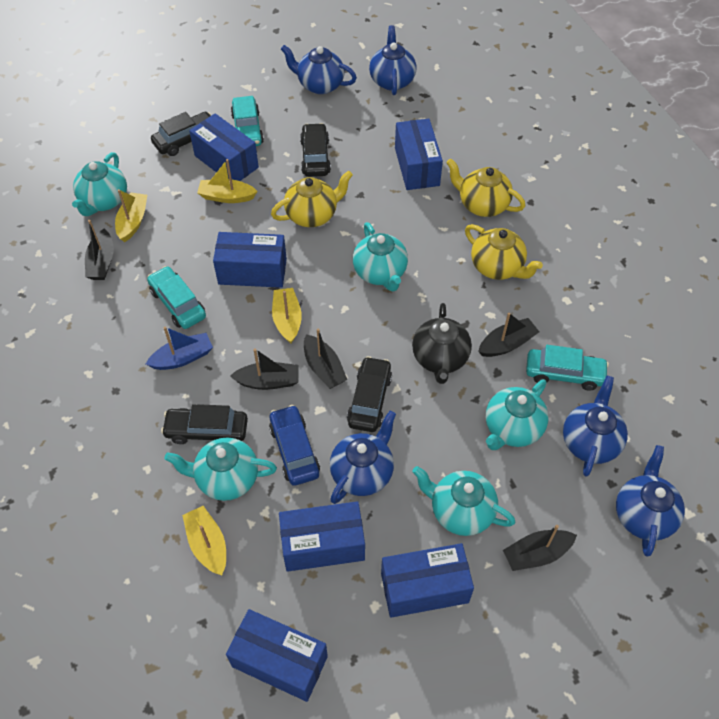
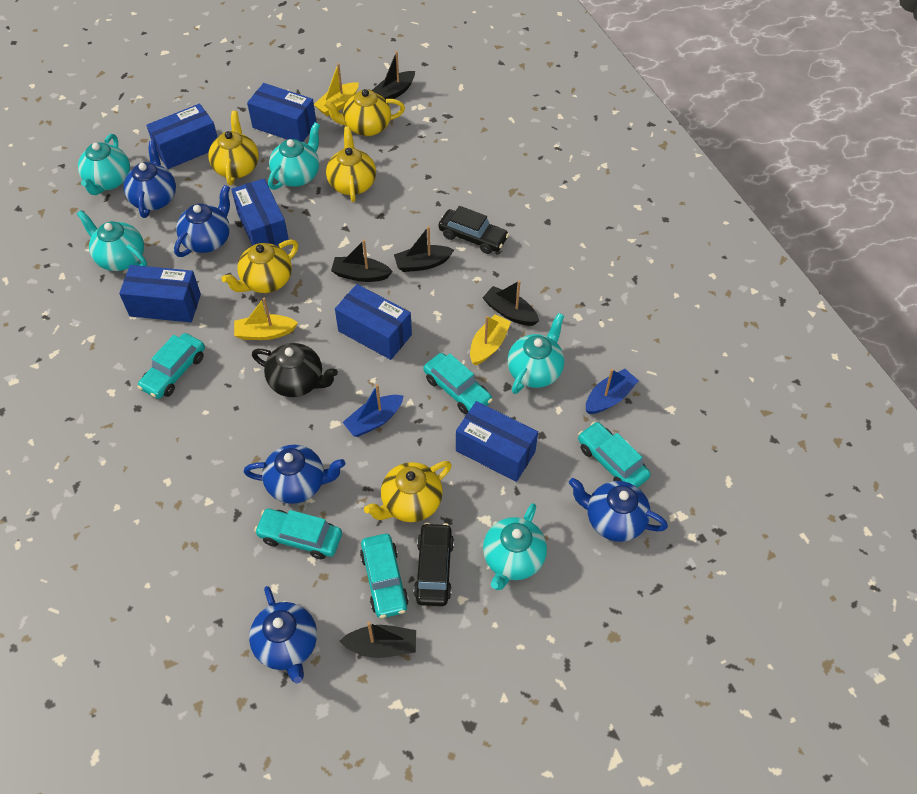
black car: 4 -> 2
blue boat: 1 -> 2
blue car: 1 -> 0
turquoise car: 3 -> 5
yellow boat: 4 -> 3
yellow teapot: 3 -> 5

